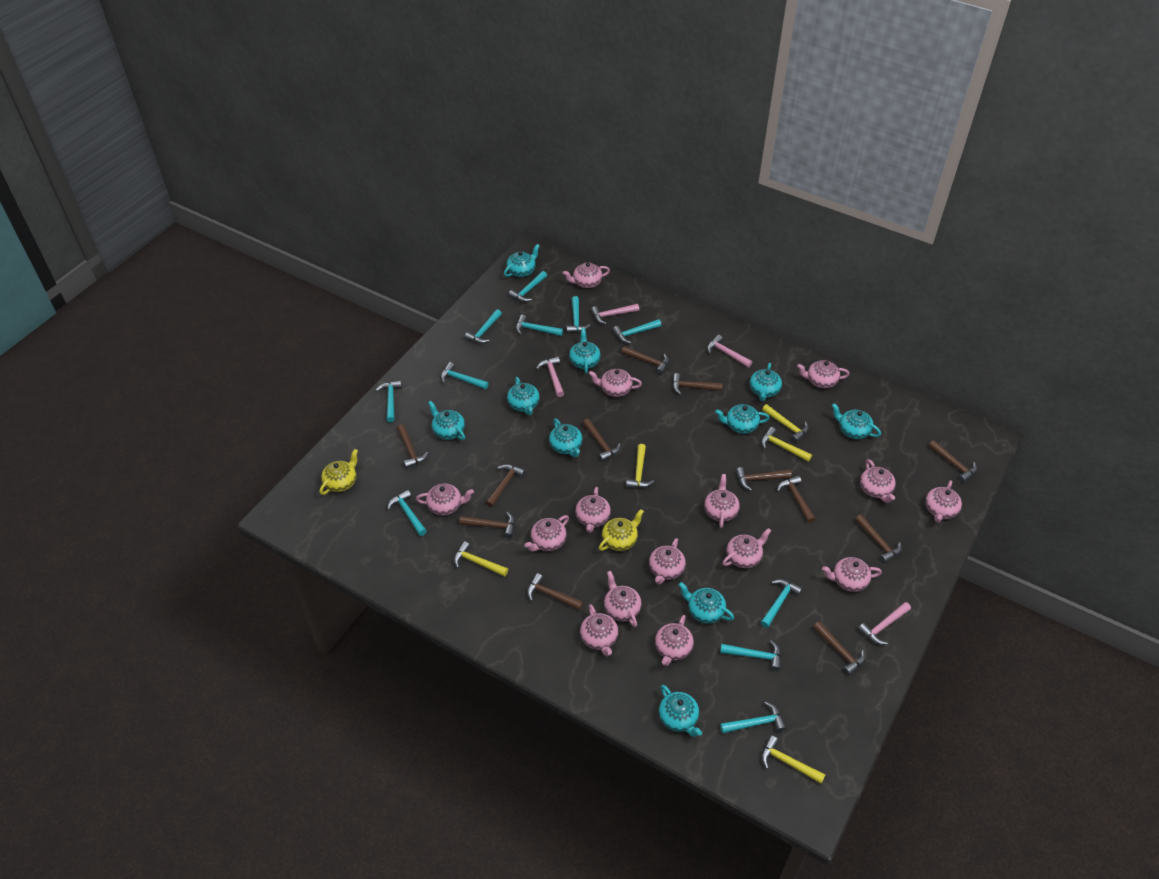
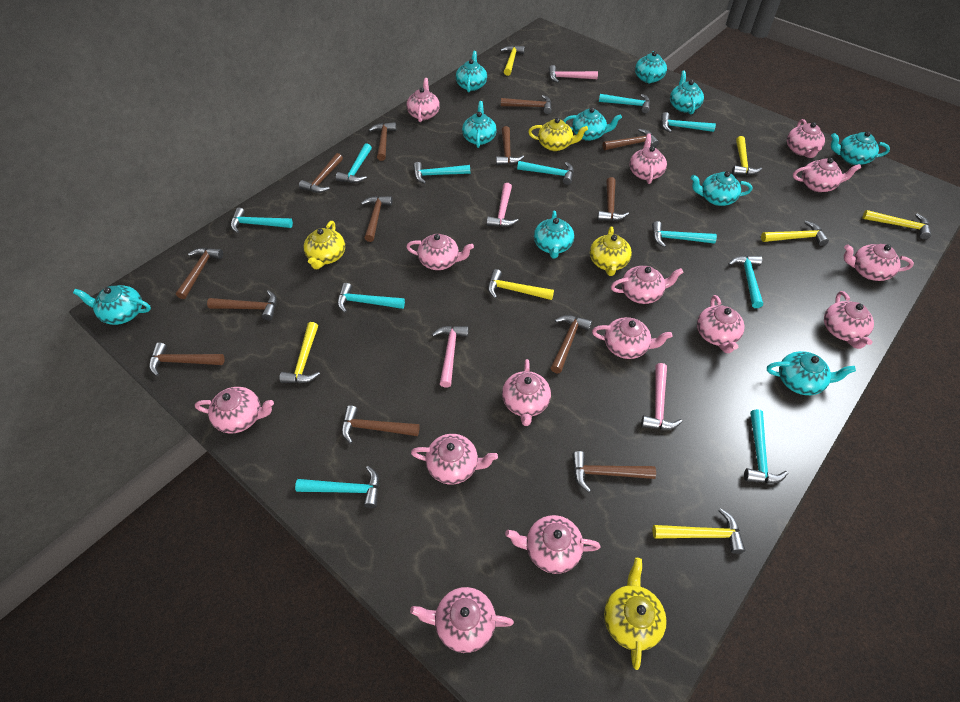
brown hammer: 12 -> 13
yellow hammer: 5 -> 7
yellow teapot: 2 -> 4

